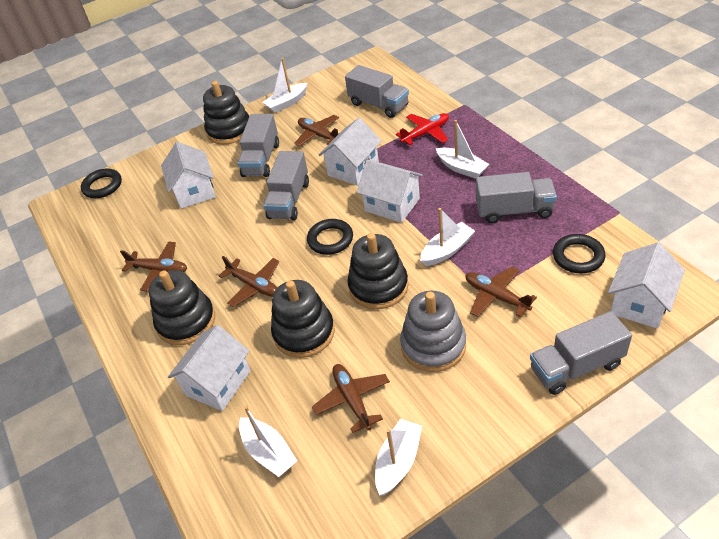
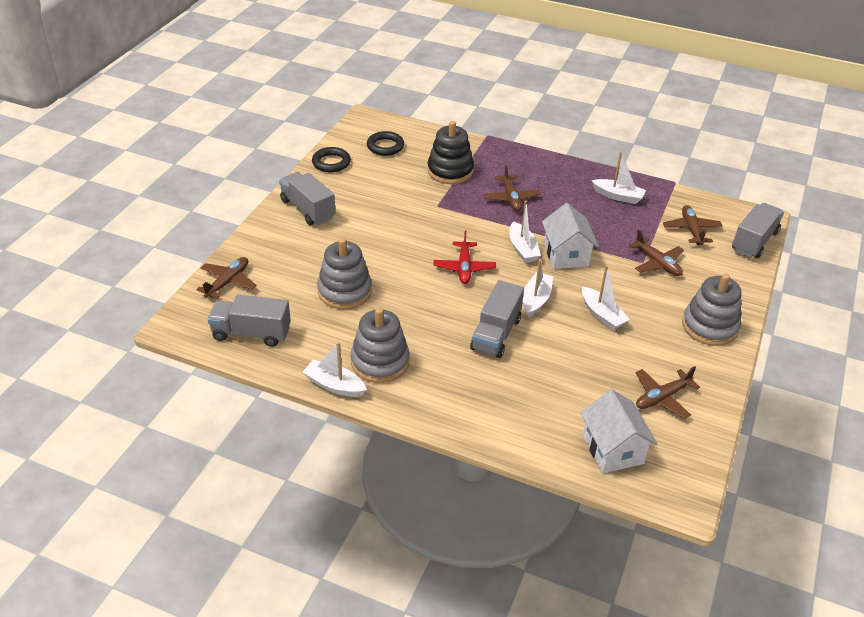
black ring: 3 -> 2
black stacking toy: 4 -> 1
grey stacking toy: 1 -> 3
grey truck: 5 -> 4
white house: 5 -> 2

